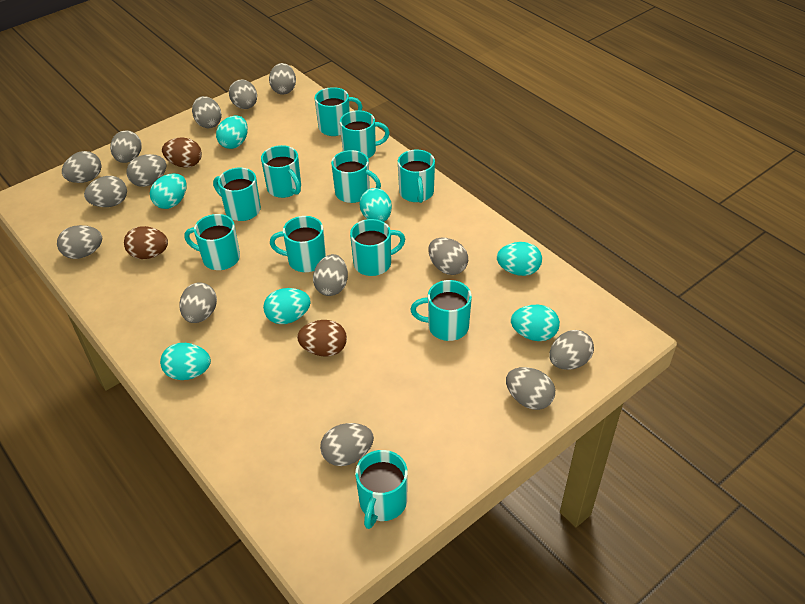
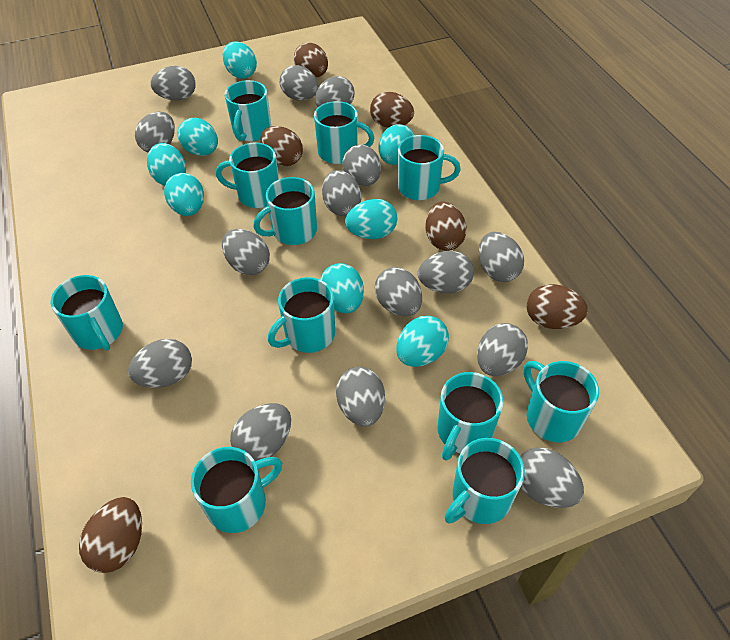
brown egg: 3 -> 6
grey egg: 14 -> 15
turquoise egg: 7 -> 8

